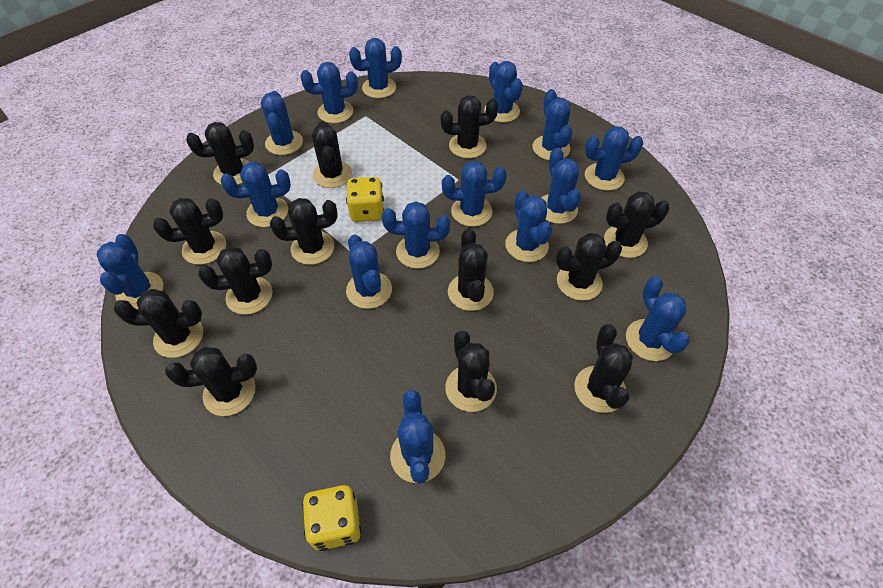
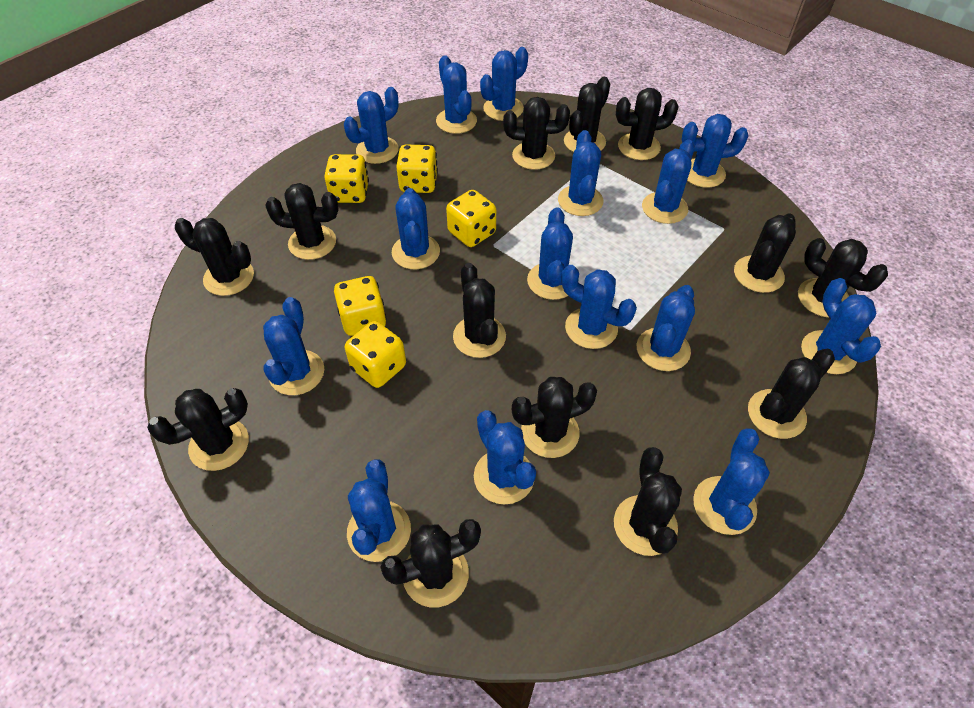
yellow dice: 2 -> 5

